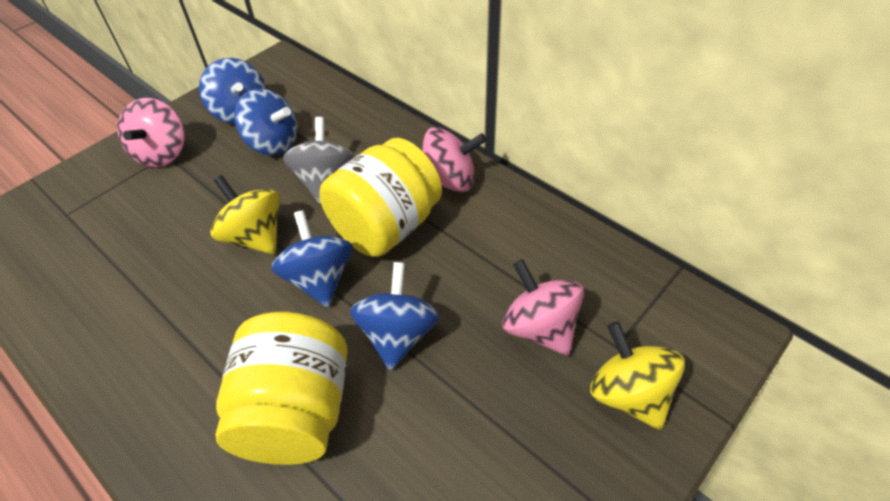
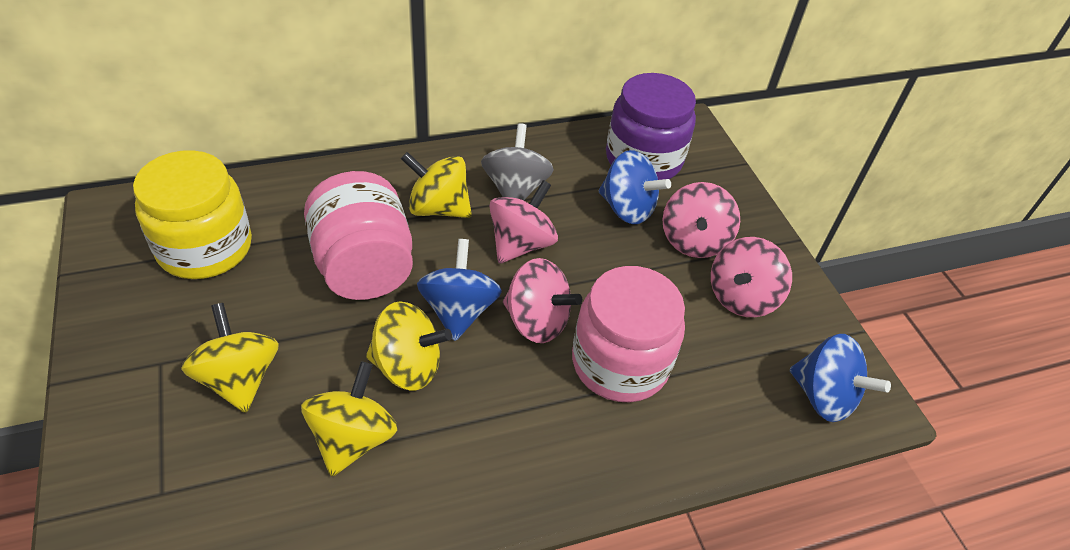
blue spinning top: 4 -> 3
pink jar: 0 -> 2
pink spinning top: 3 -> 4
purple jar: 0 -> 1
yellow jar: 2 -> 1
yellow spinning top: 2 -> 4

